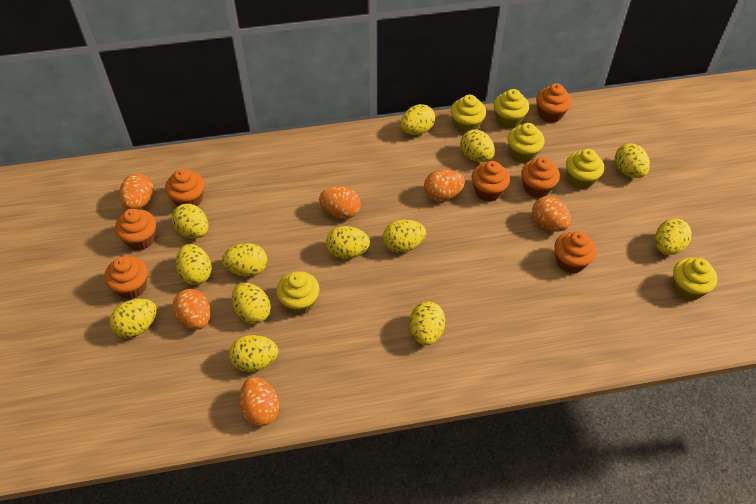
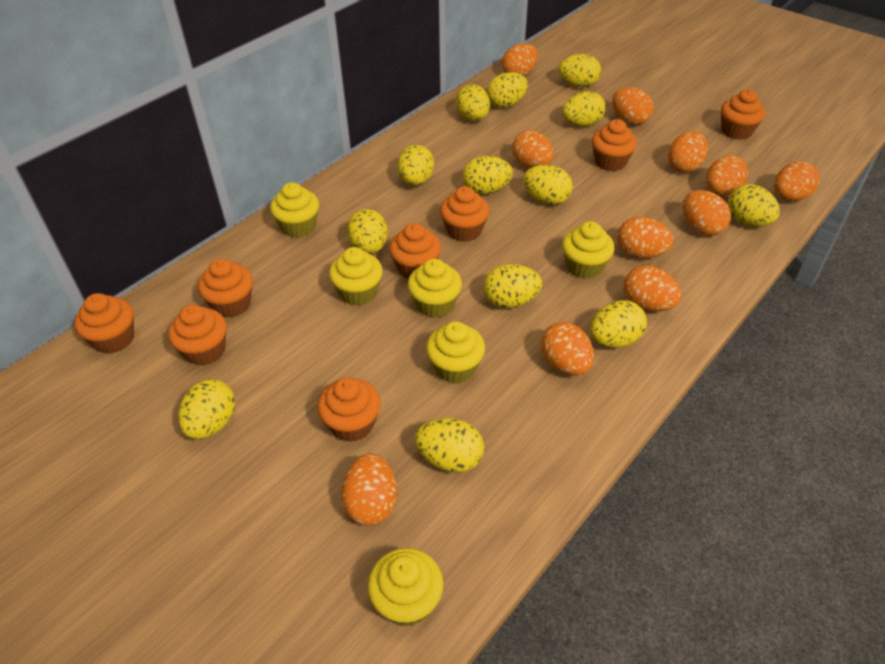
orange cupcake: 7 -> 8
orange egg: 6 -> 11

